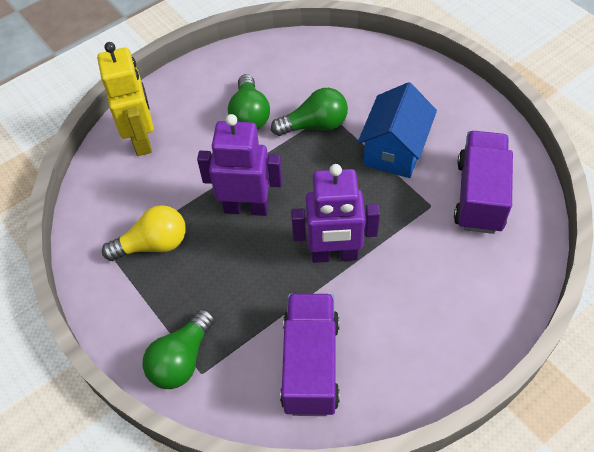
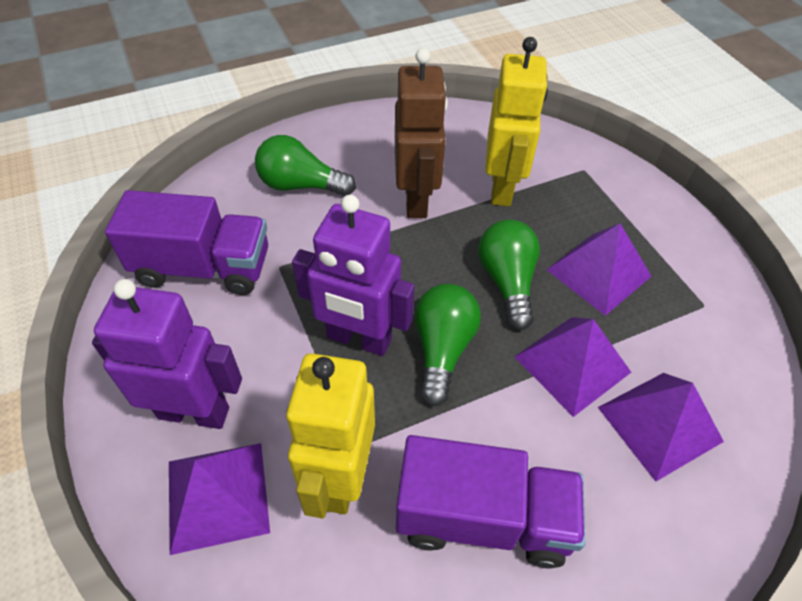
blue house: 1 -> 0
brown robot: 0 -> 1
purple pyramid: 0 -> 4
yellow light bulb: 1 -> 0
yellow robot: 1 -> 2

